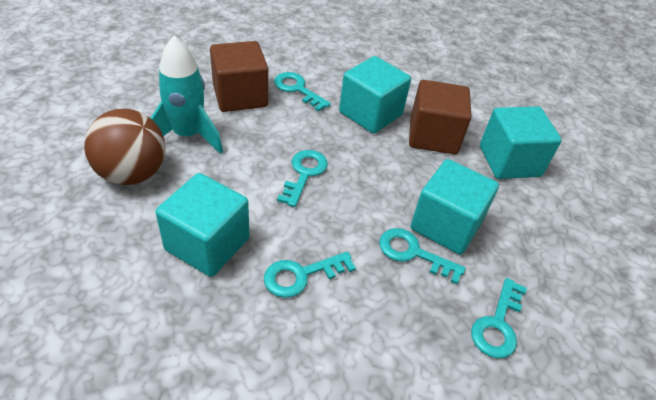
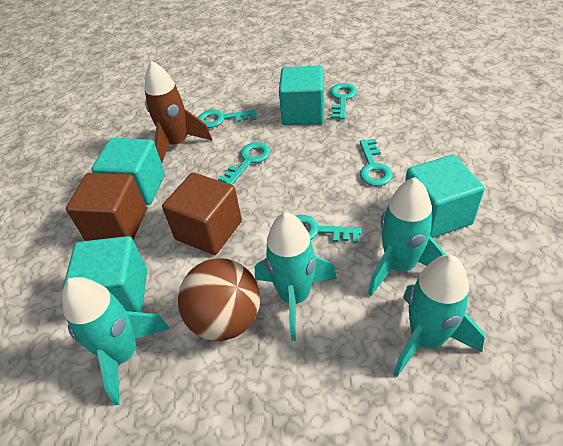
brown rocket: 0 -> 1
turquoise rocket: 1 -> 4

